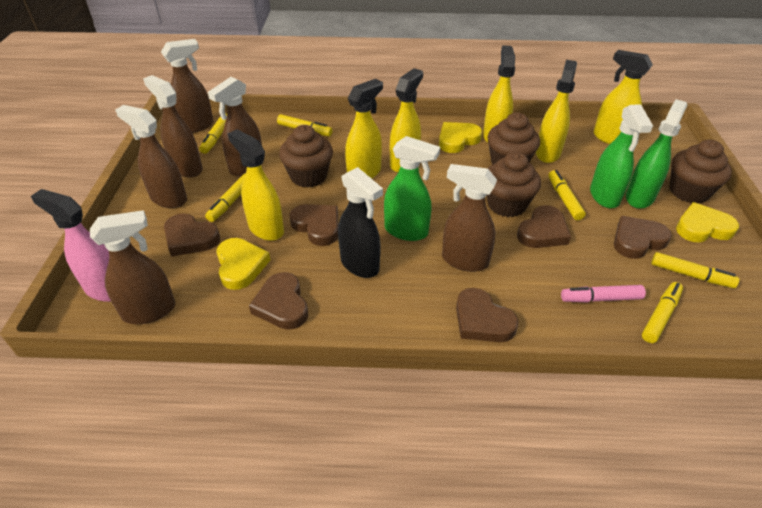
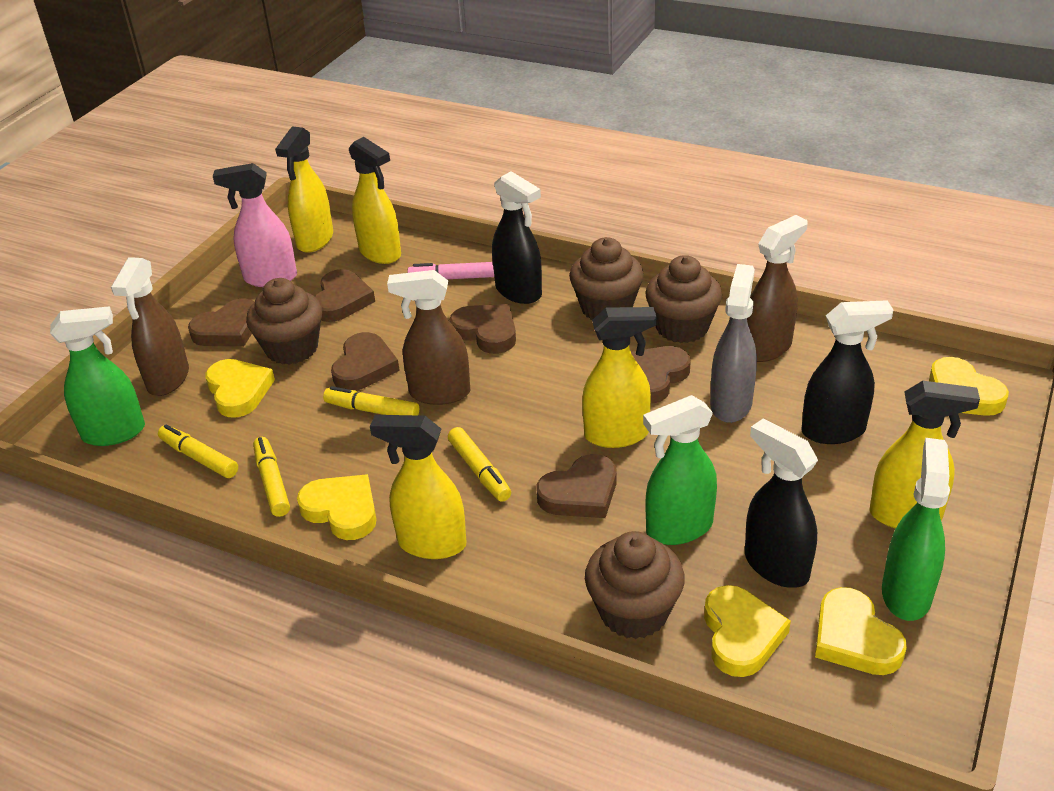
black spray bottle: 1 -> 3
brown spray bottle: 6 -> 3
grey spray bottle: 0 -> 1
yellow heart: 3 -> 5
yellow marker: 6 -> 4
yellow spray bottle: 6 -> 5

